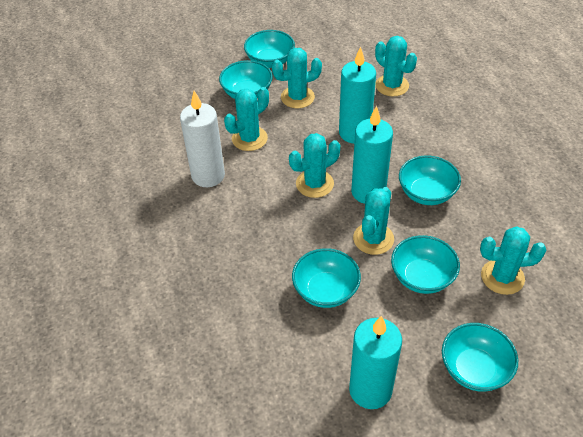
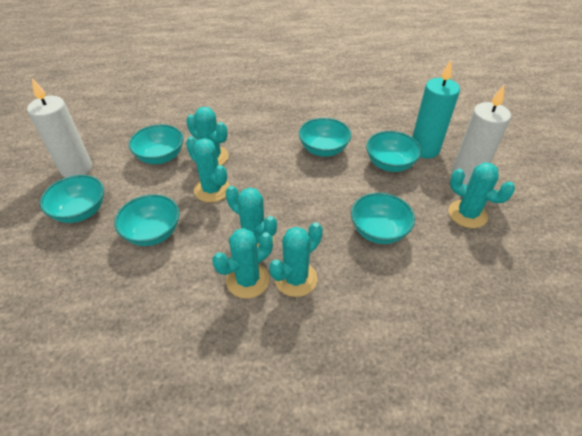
turquoise candle: 3 -> 1
white candle: 1 -> 2

